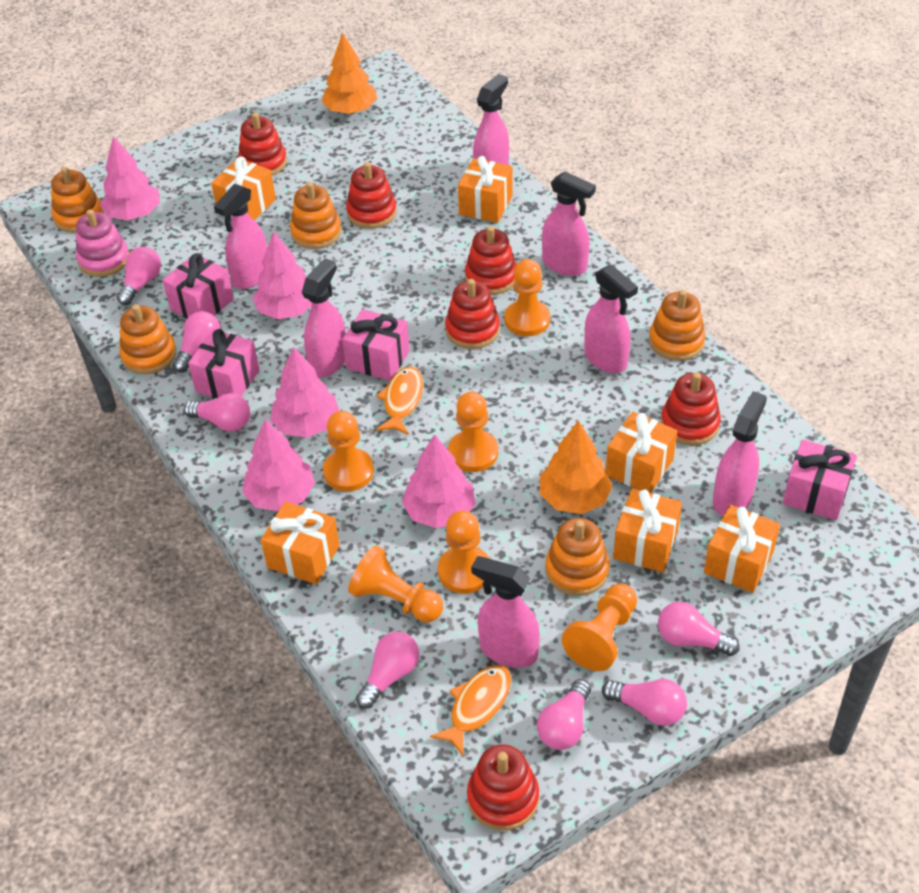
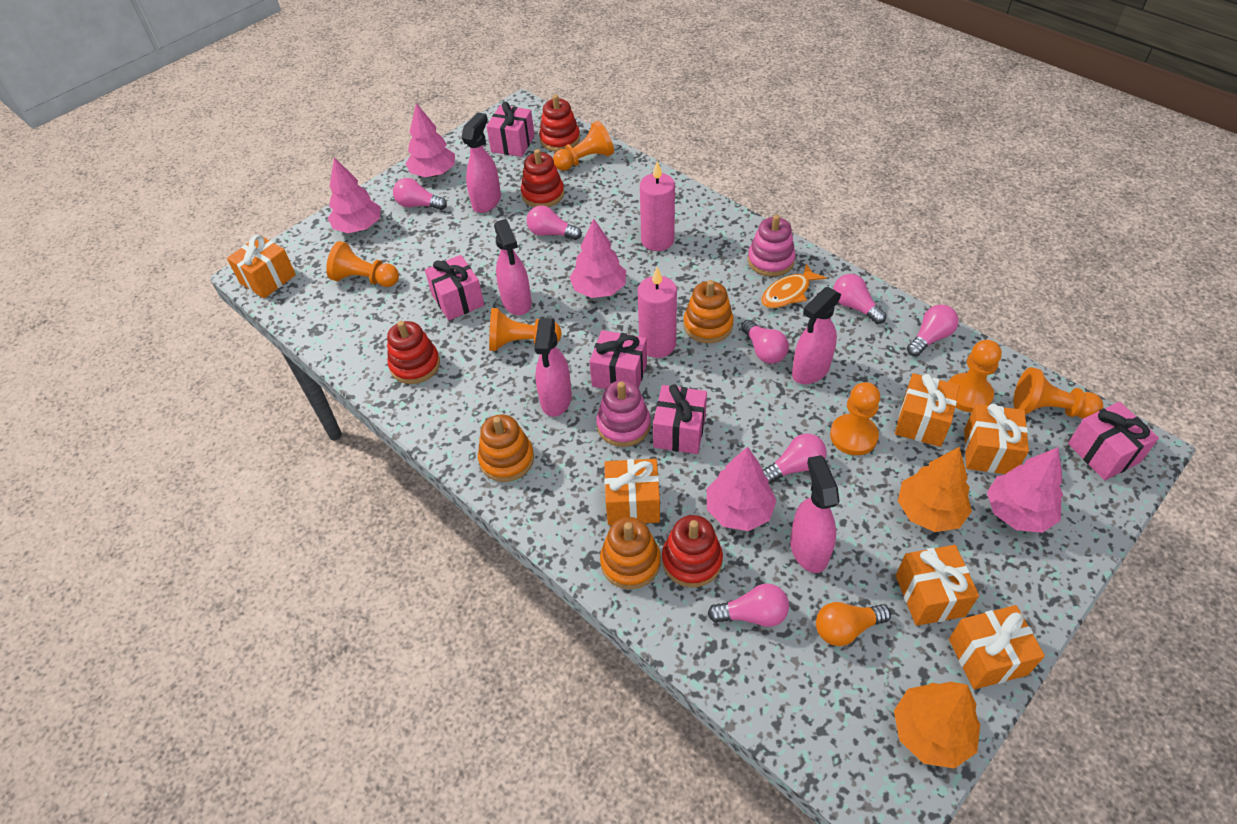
orange fish: 2 -> 1
orange light bulb: 0 -> 1
orange stacking toy: 5 -> 3
pink candle: 0 -> 2
pink gift: 4 -> 5
pink spray bottle: 7 -> 5
pink stacking toy: 1 -> 2
red stacking toy: 6 -> 4

